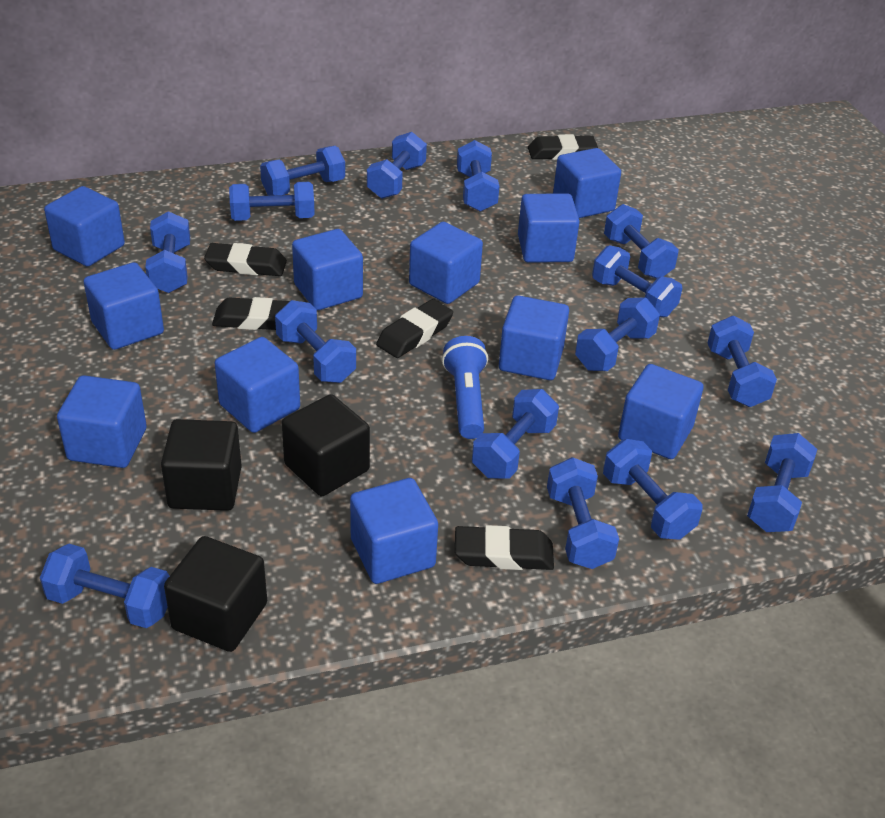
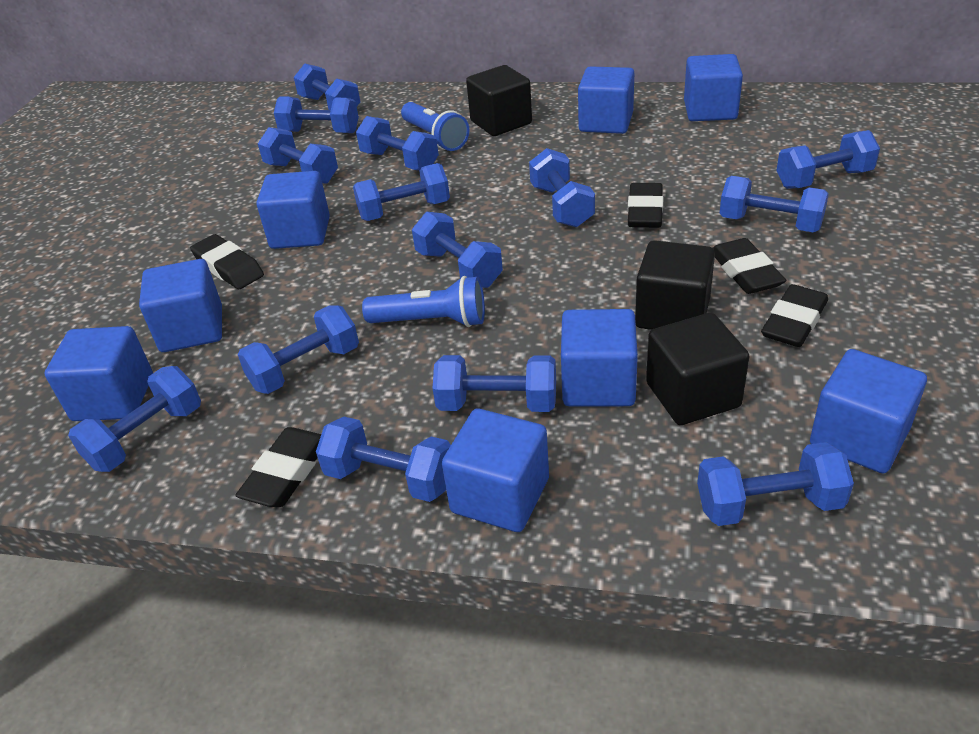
blue cube: 11 -> 8
blue dumbbell: 15 -> 14
blue flashlight: 1 -> 2

